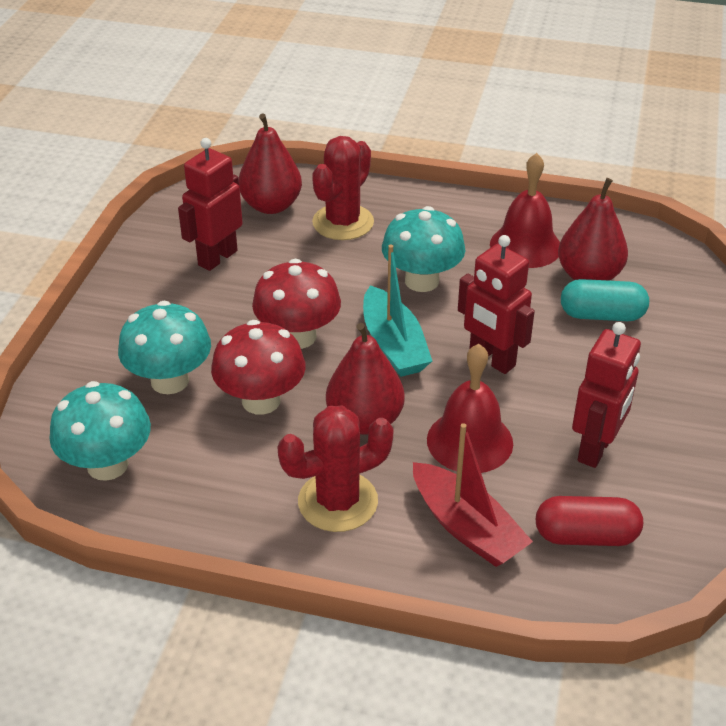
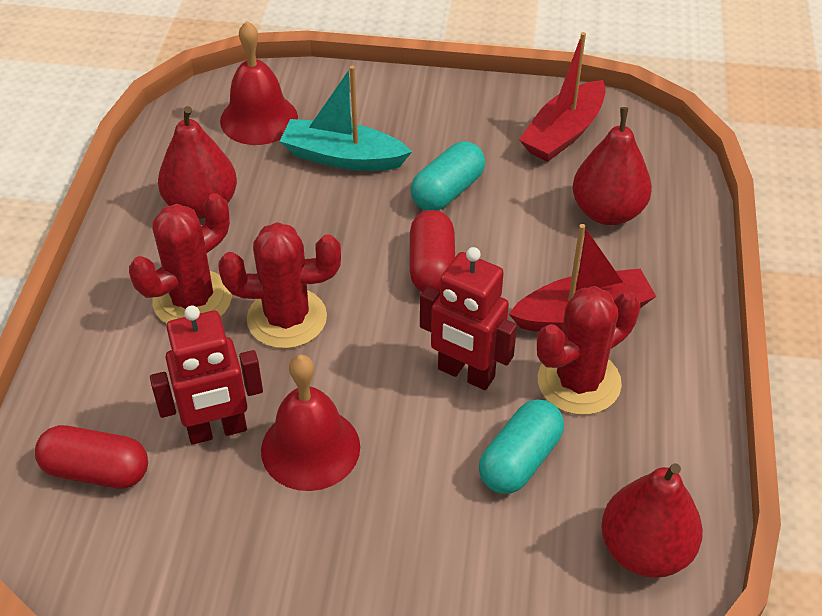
red boat: 1 -> 2
red cactus: 2 -> 3
red capsule: 1 -> 2
red mushroom: 2 -> 0
red robot: 3 -> 2
turquoise capsule: 1 -> 2
turquoise mushroom: 3 -> 0

